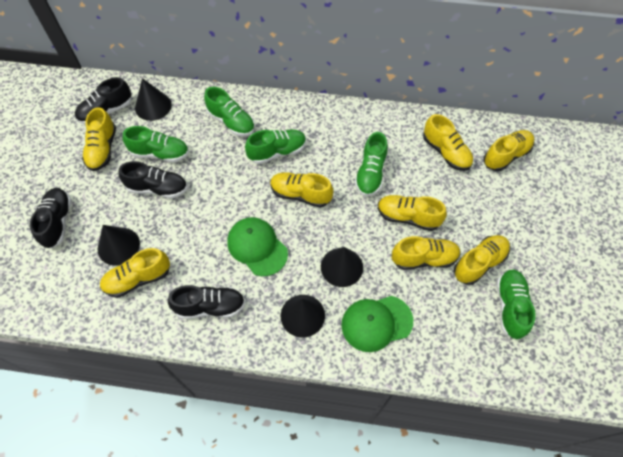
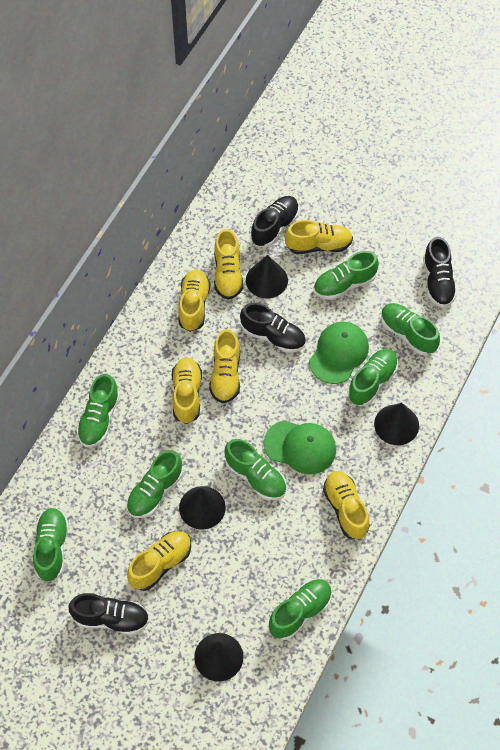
green shoe: 5 -> 8
yellow shoe: 8 -> 7

